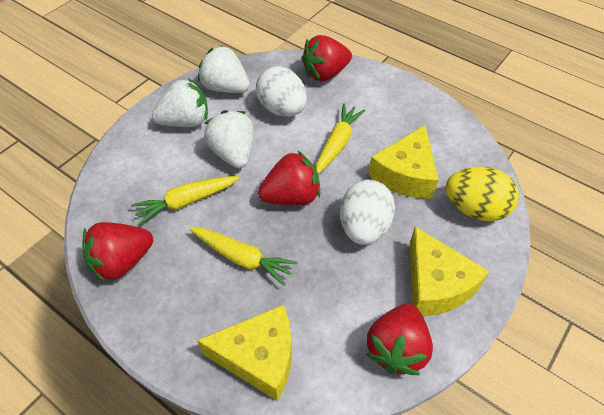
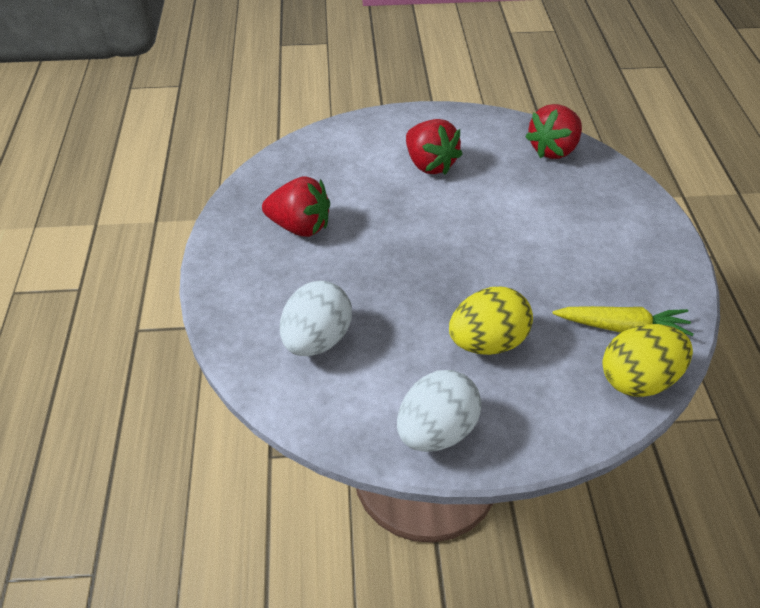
red strawberry: 4 -> 3
white strawberry: 3 -> 0
yellow carrot: 3 -> 1
yellow cheese: 3 -> 0
yellow egg: 1 -> 2

